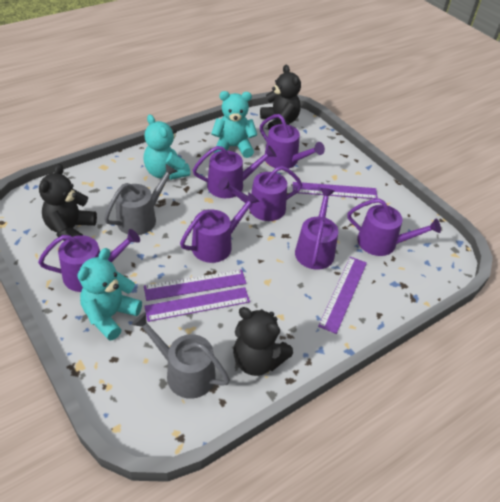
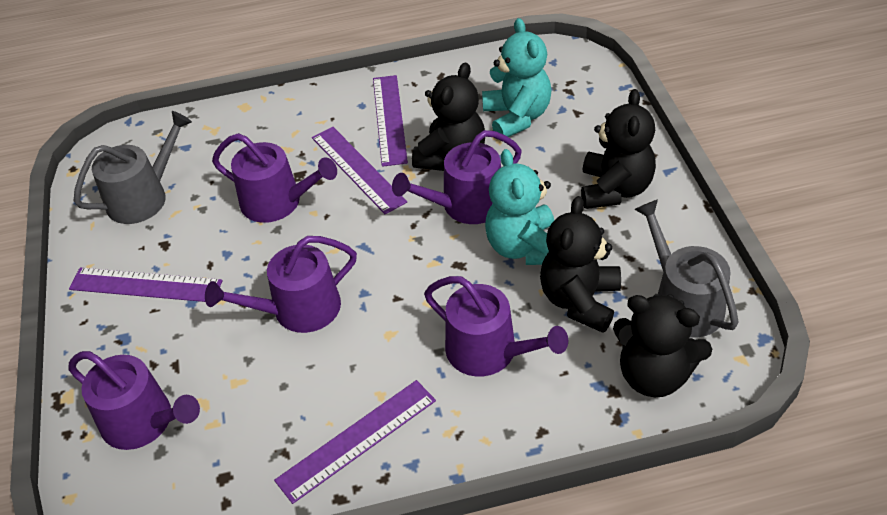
black teddy bear: 3 -> 4
purple watering can: 7 -> 5
turquoise teddy bear: 3 -> 2

